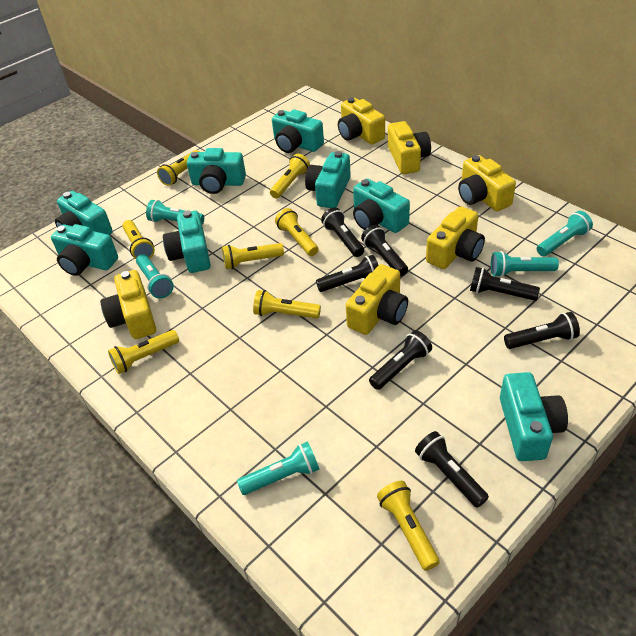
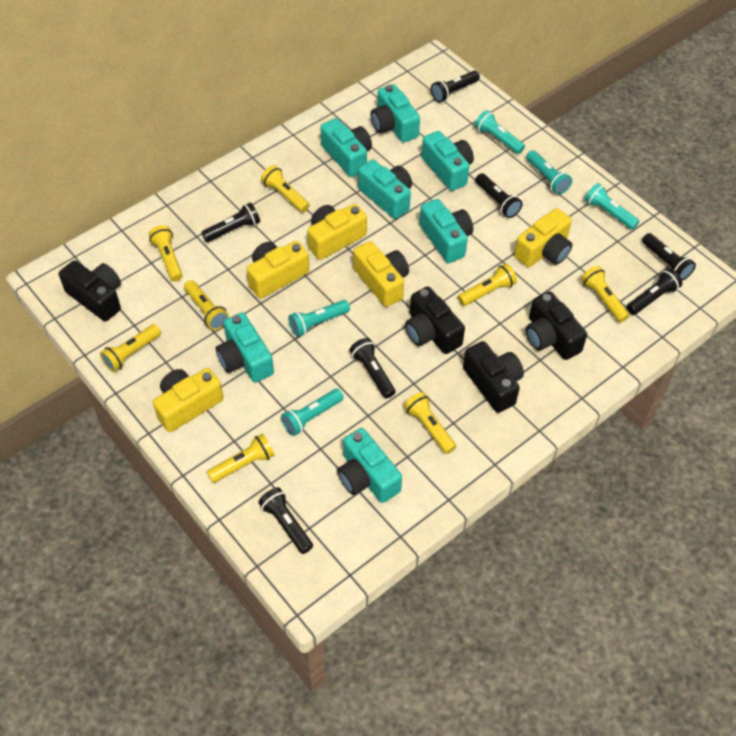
black camera: 0 -> 4
turquoise camera: 8 -> 7
yellow camera: 6 -> 5

